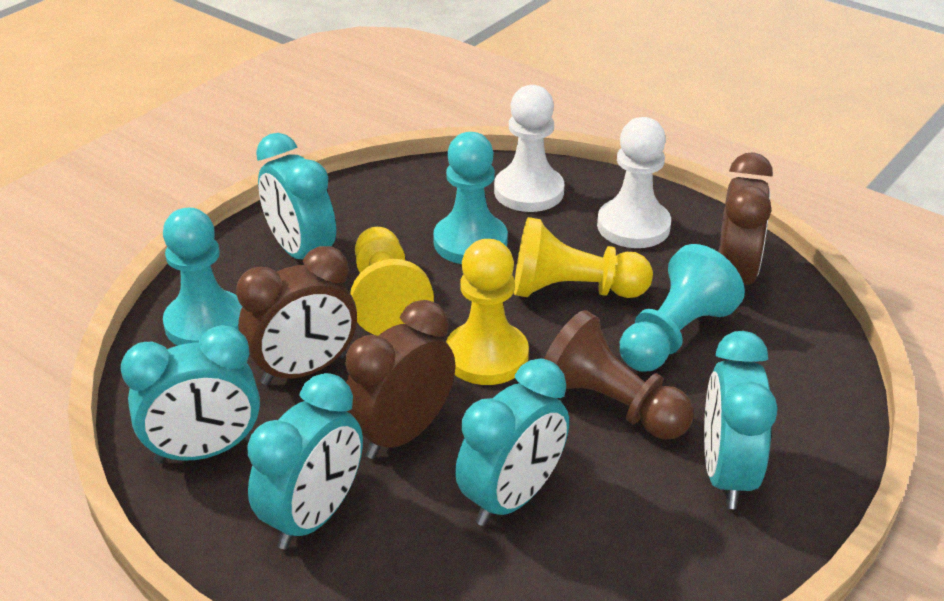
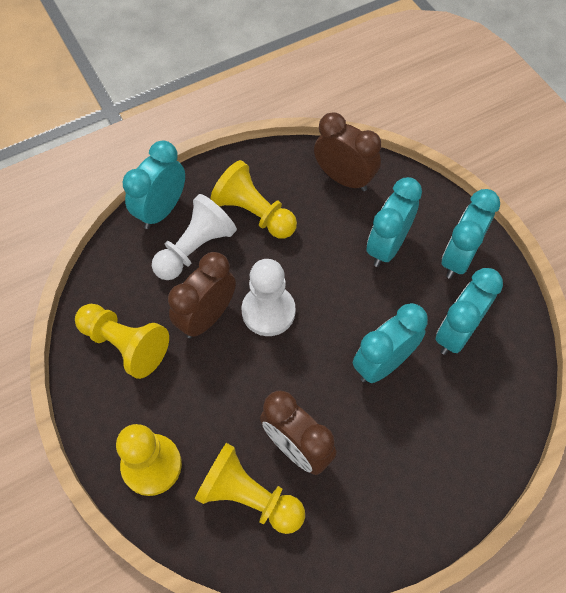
brown pawn: 1 -> 0
turquoise pawn: 3 -> 0
yellow pawn: 3 -> 4

